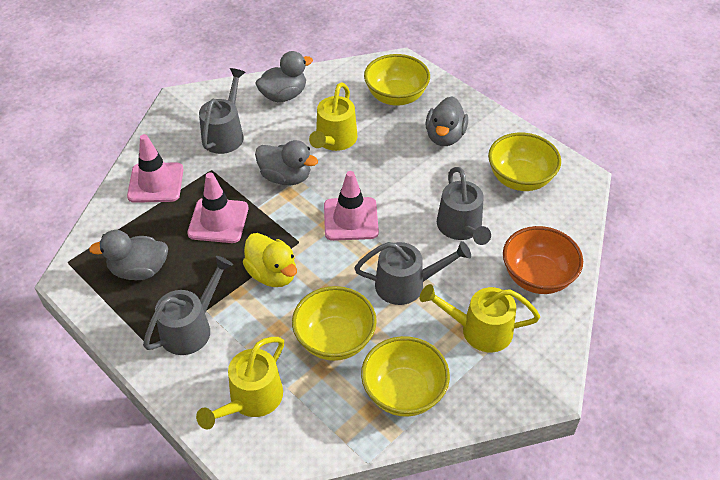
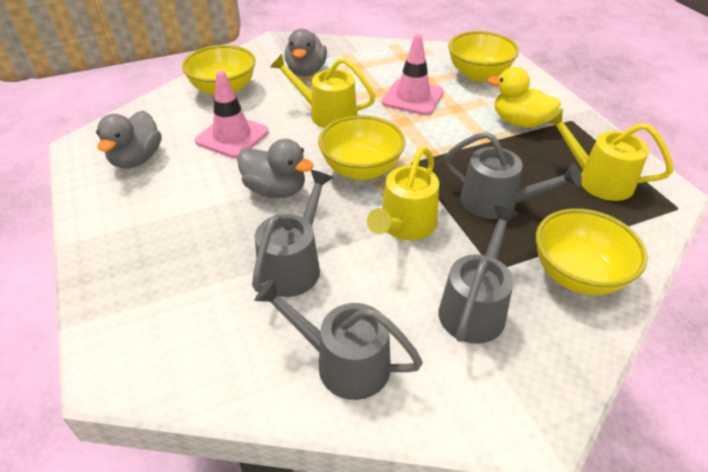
grey duck: 4 -> 3
orange bowl: 1 -> 0
pink traffic cone: 3 -> 2

